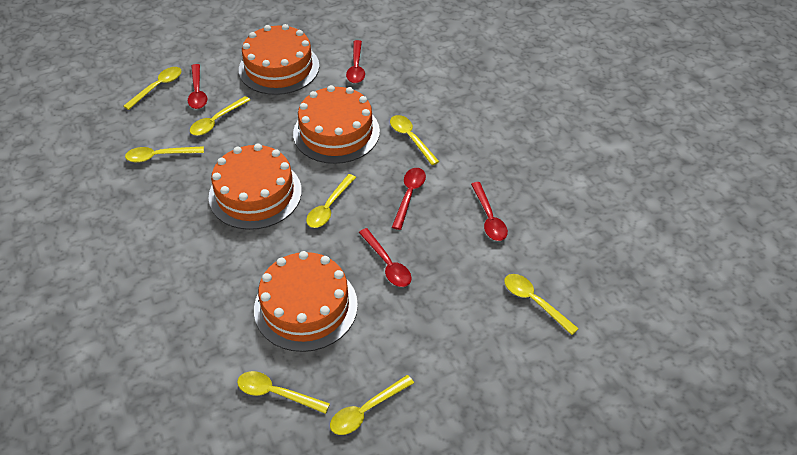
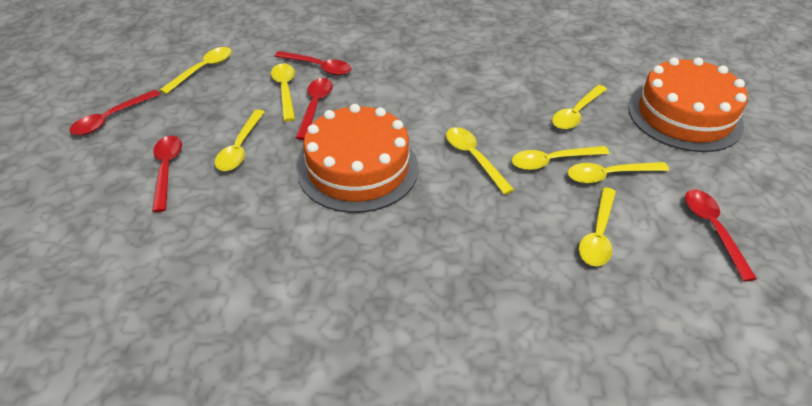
orange cake: 4 -> 2

